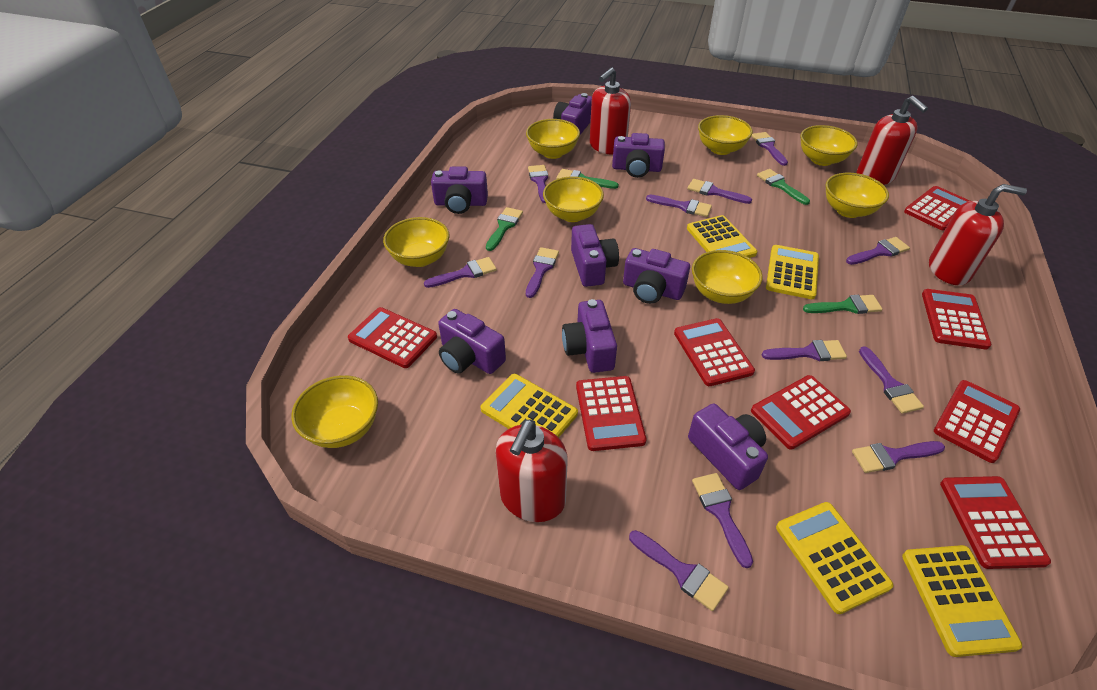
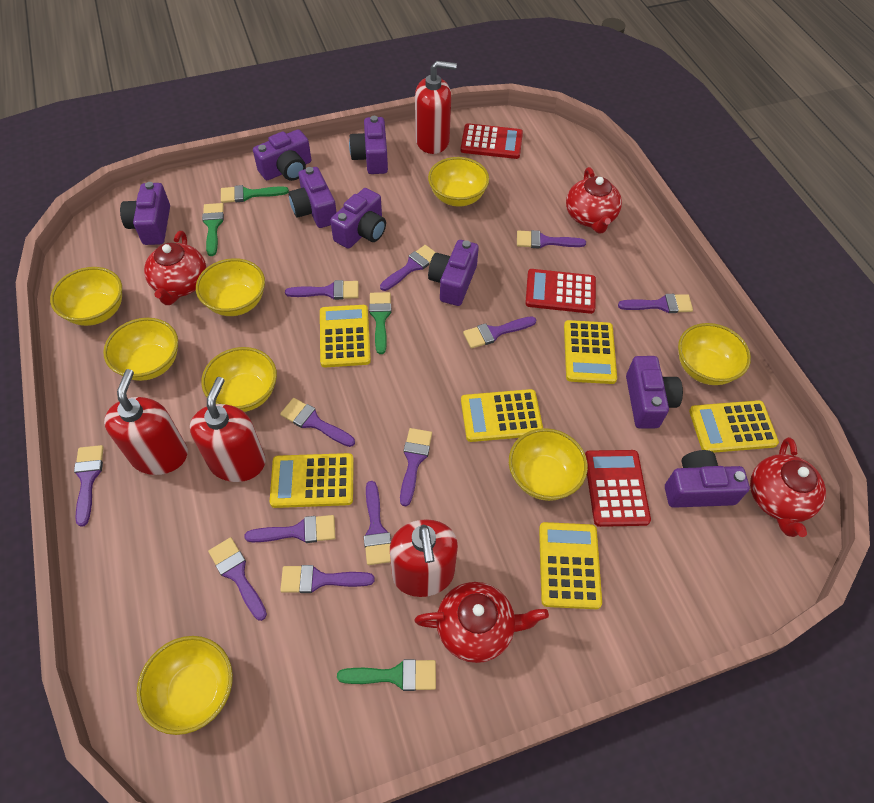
red calculator: 8 -> 3
red teapot: 0 -> 4
yellow calculator: 5 -> 6

